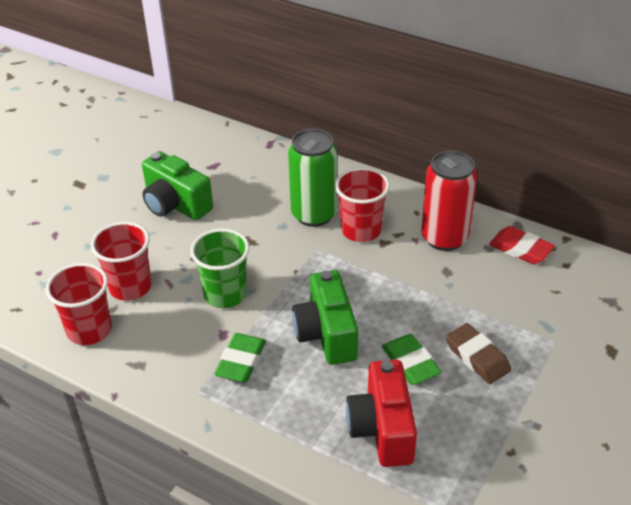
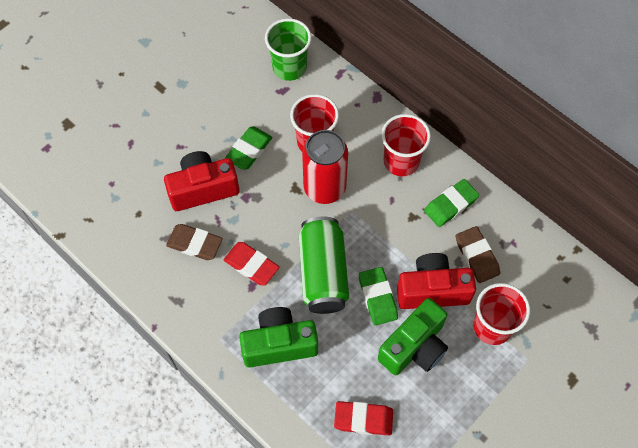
brown eraser: 1 -> 2
green eraser: 2 -> 3
red camera: 1 -> 2
red eraser: 1 -> 2

